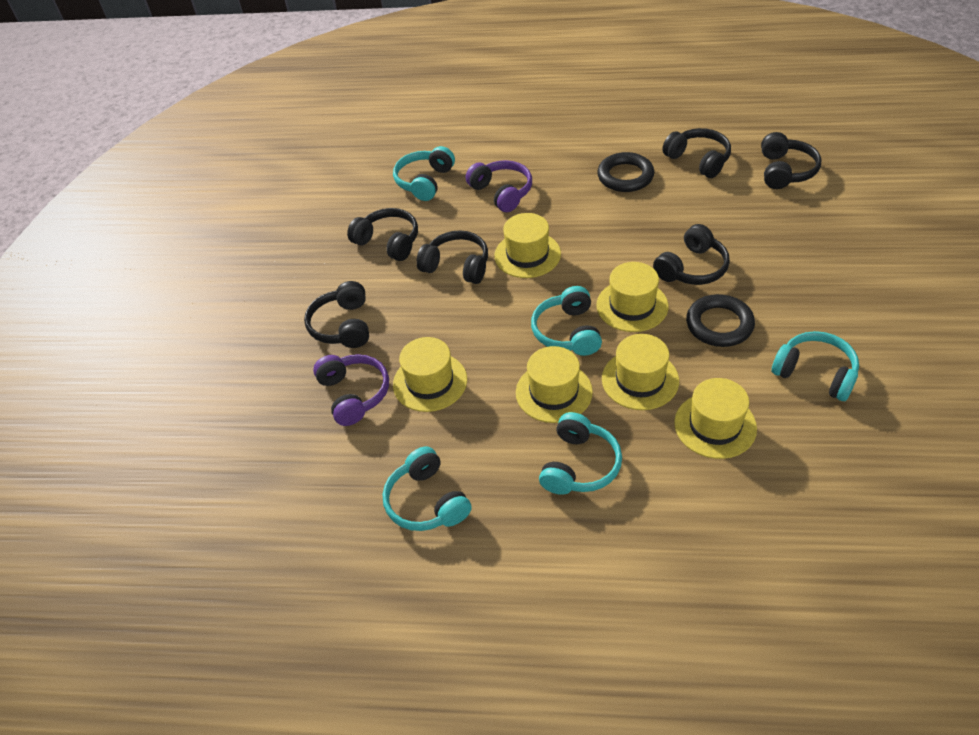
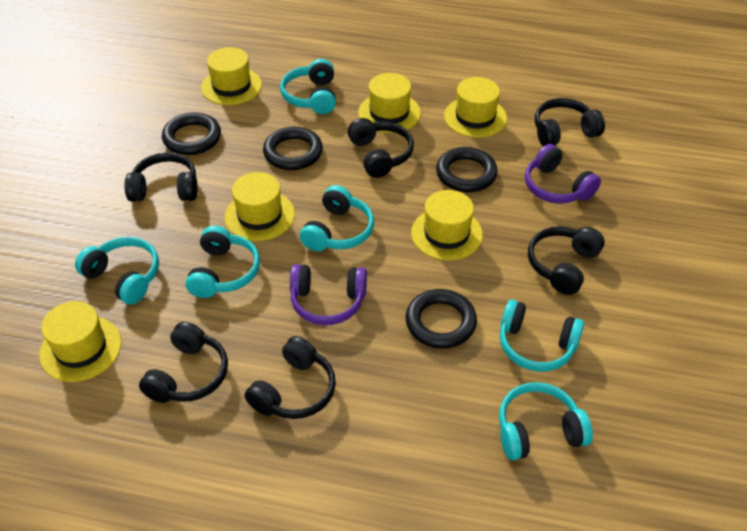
black ring: 2 -> 4
turquoise headphones: 5 -> 6

